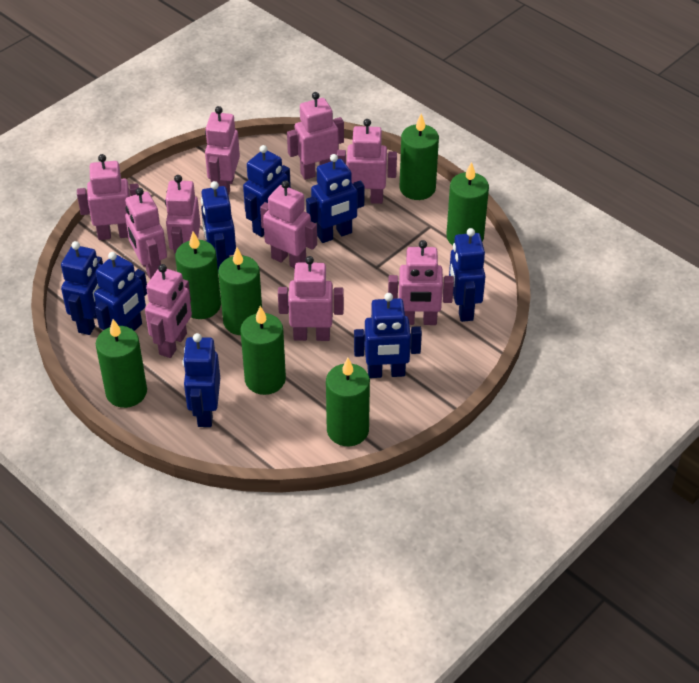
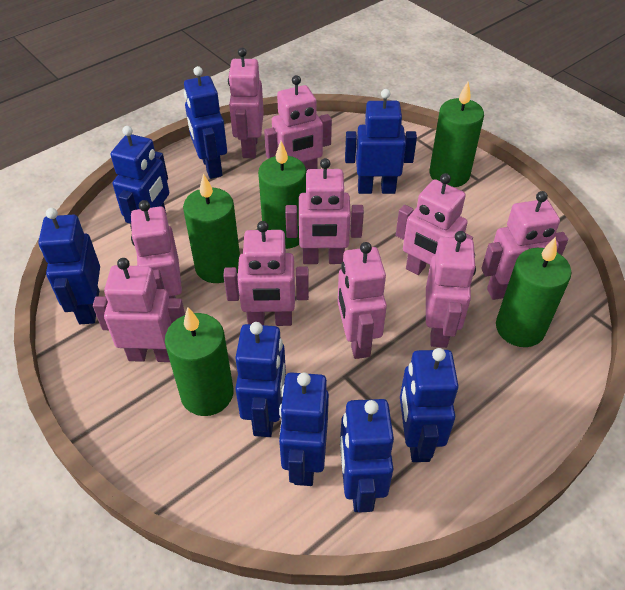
green candle: 7 -> 5

